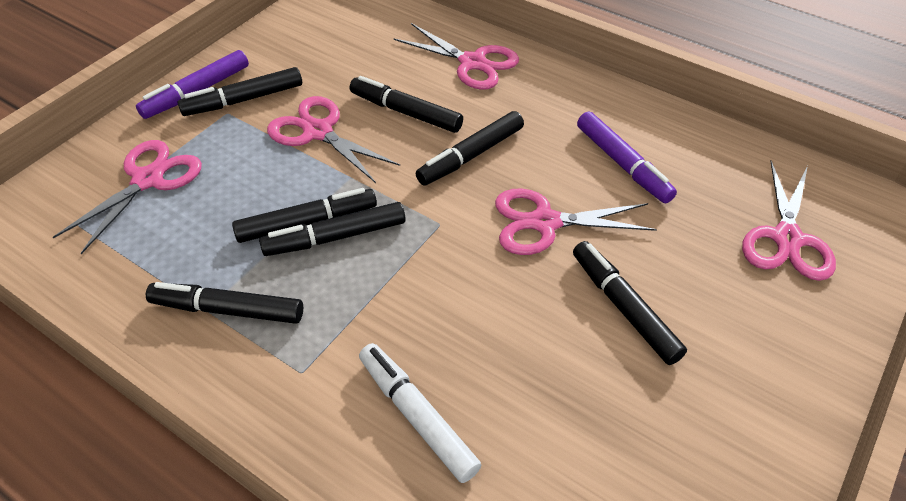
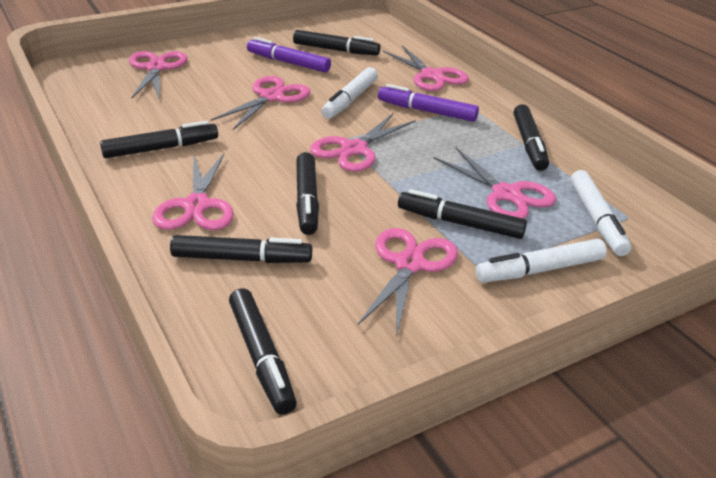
pink scissors: 5 -> 7
white marker: 1 -> 3

